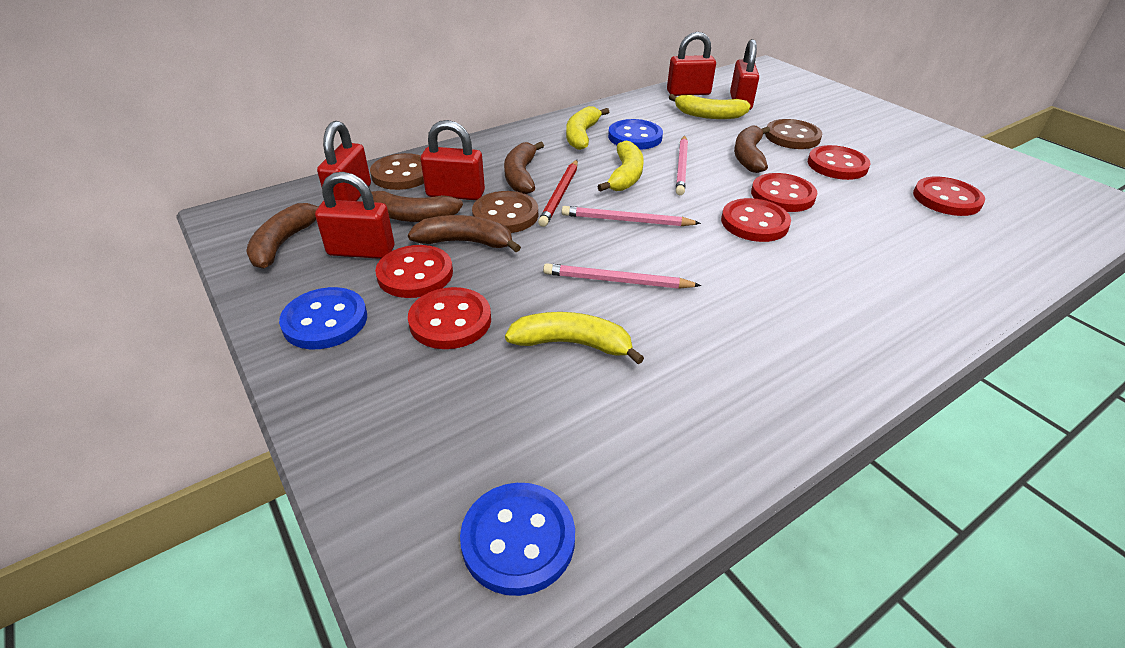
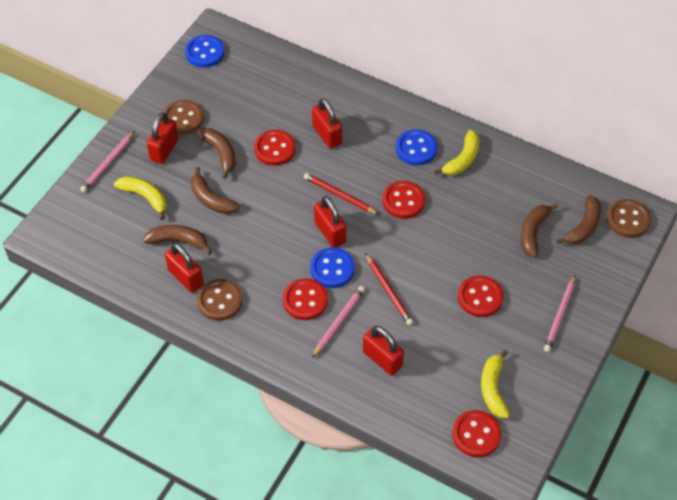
red button: 6 -> 5
red pencil: 1 -> 2
yellow banana: 4 -> 3

